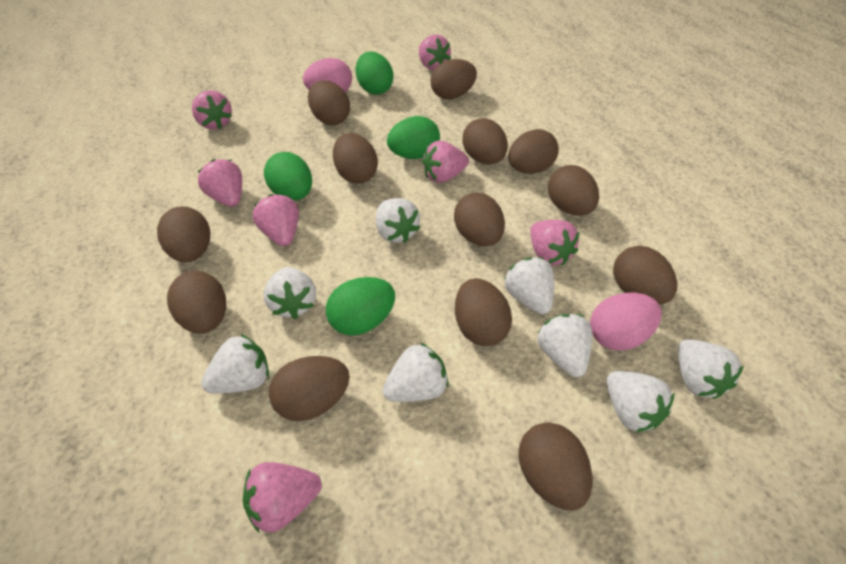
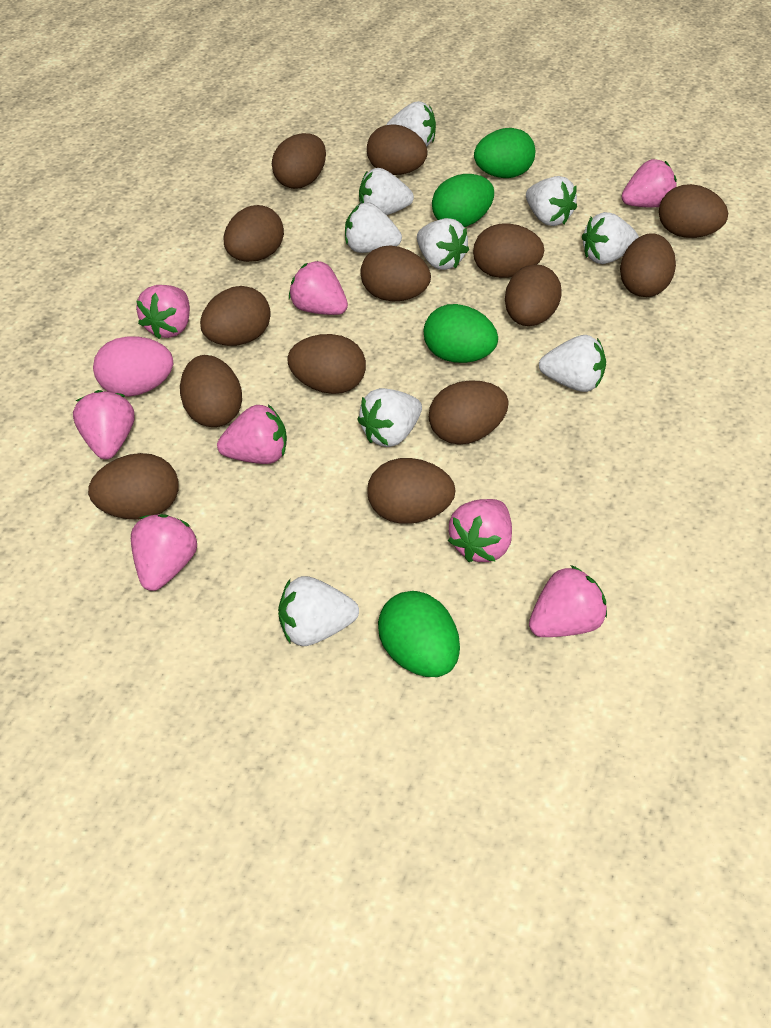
brown egg: 13 -> 14
pink egg: 2 -> 1
pink strawberry: 7 -> 8
white strawberry: 8 -> 9

